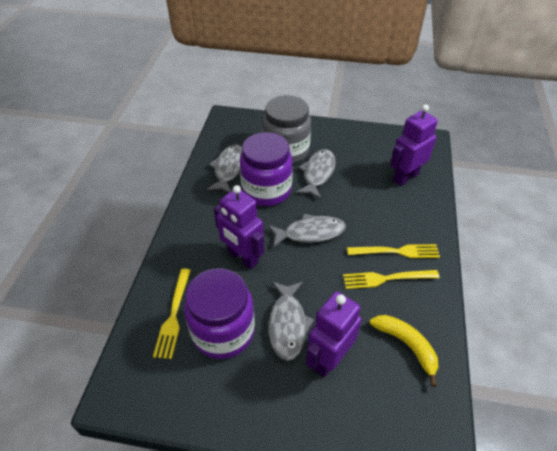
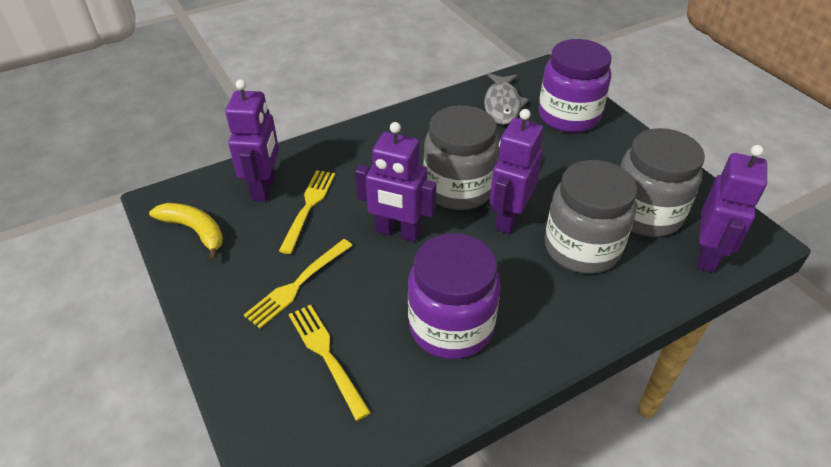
grey fish: 4 -> 1
grey jar: 1 -> 3
purple robot: 3 -> 4

